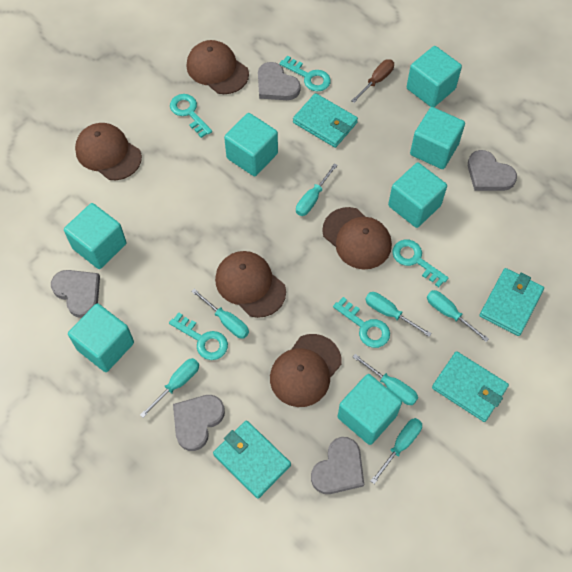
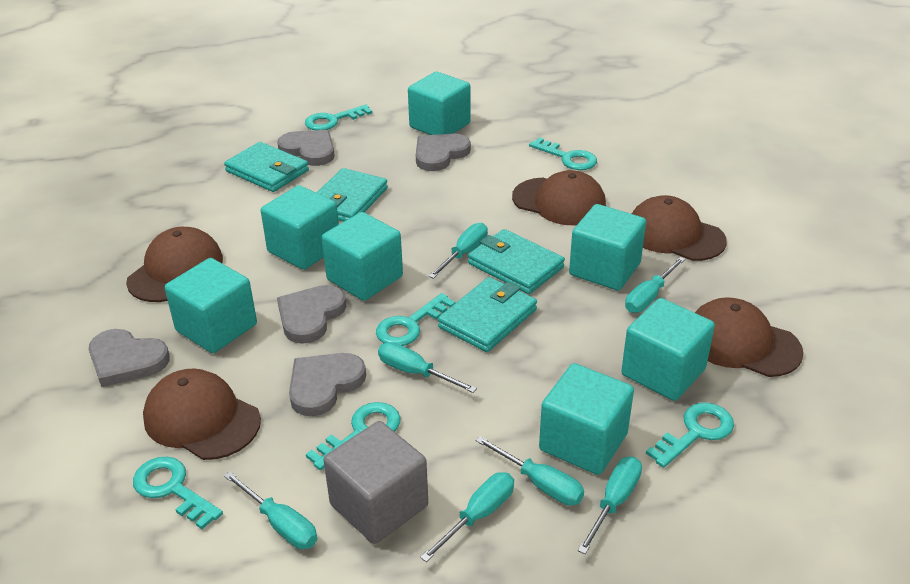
brown screwdriver: 1 -> 0
grey cube: 0 -> 1
turquoise key: 5 -> 6

